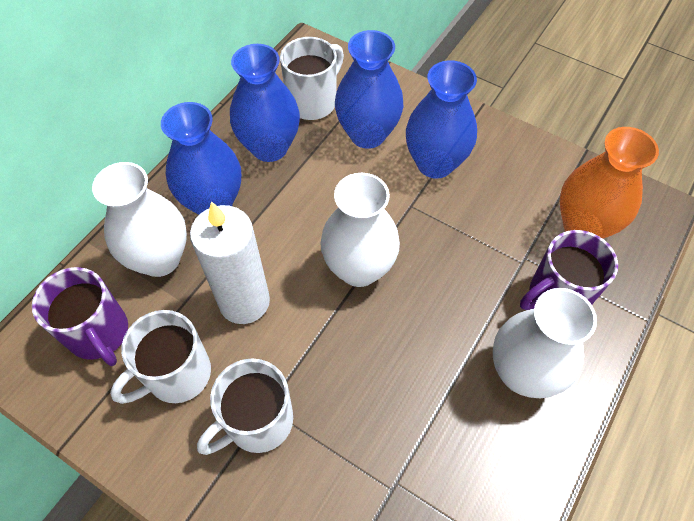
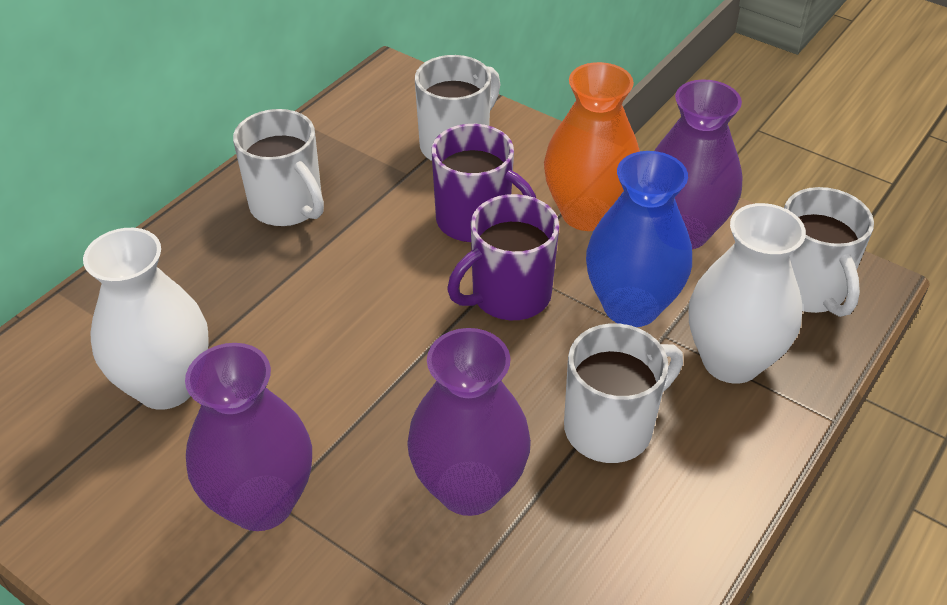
blue vase: 4 -> 1
purple vase: 0 -> 3
white candle: 1 -> 0
white mug: 3 -> 4
white vase: 3 -> 2

